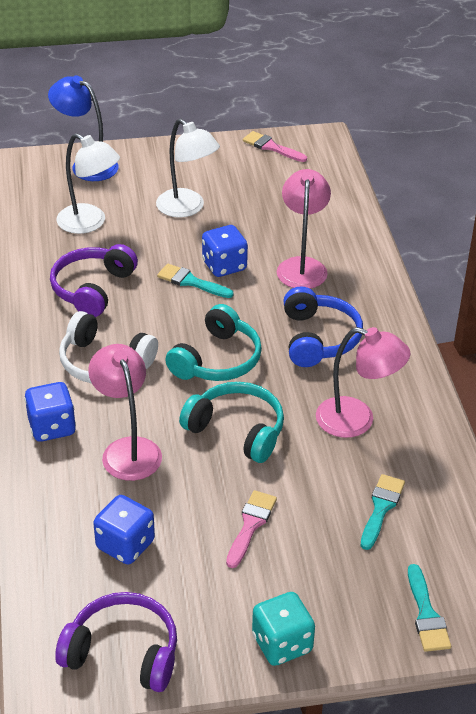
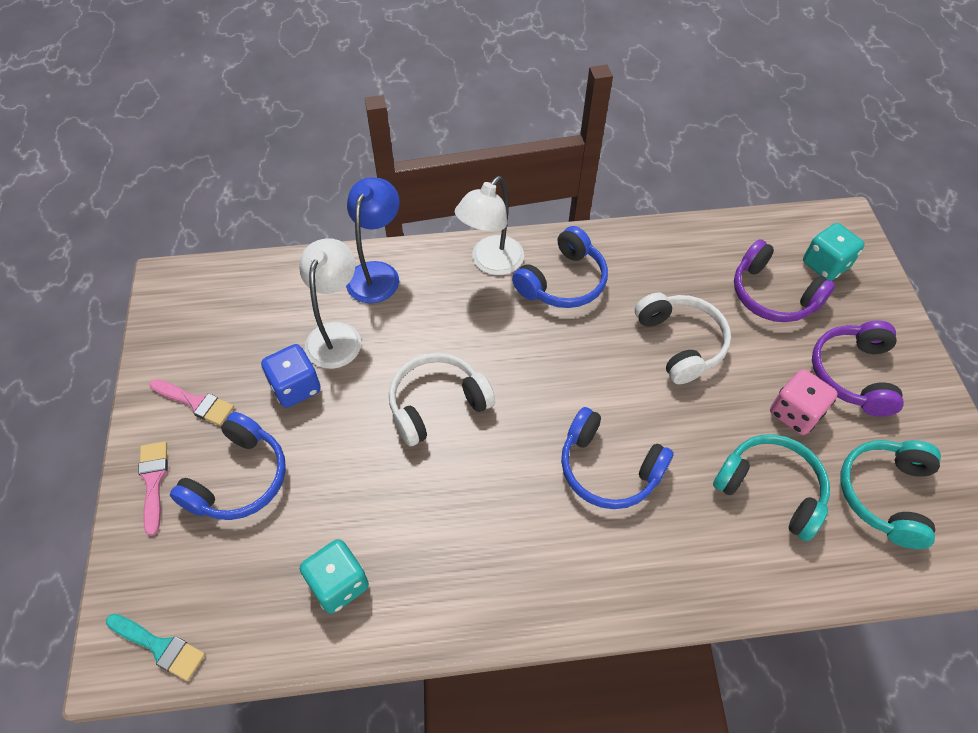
blue dice: 3 -> 1
blue headphones: 1 -> 3
pink dice: 0 -> 1
pink lamp: 3 -> 0
turquoise brush: 3 -> 1
turquoise dice: 1 -> 2
white headphones: 1 -> 2

